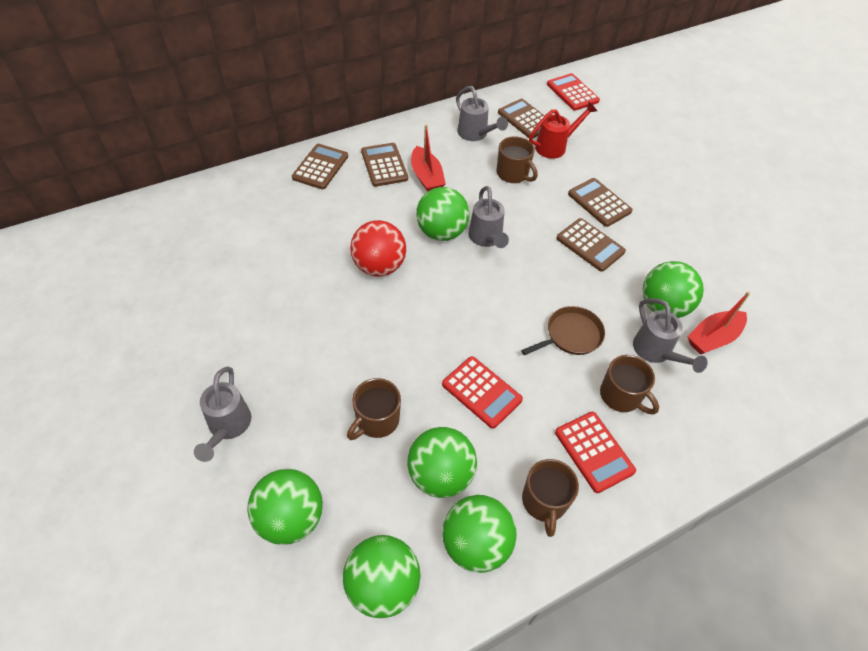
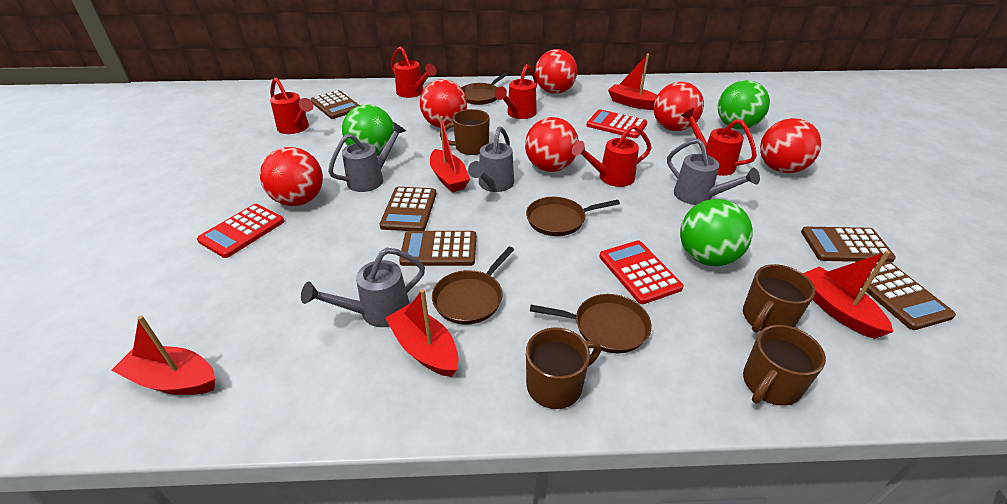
brown pan: 1 -> 4
green ball: 6 -> 3
red ball: 1 -> 6
red boat: 2 -> 5
red watering can: 1 -> 5

